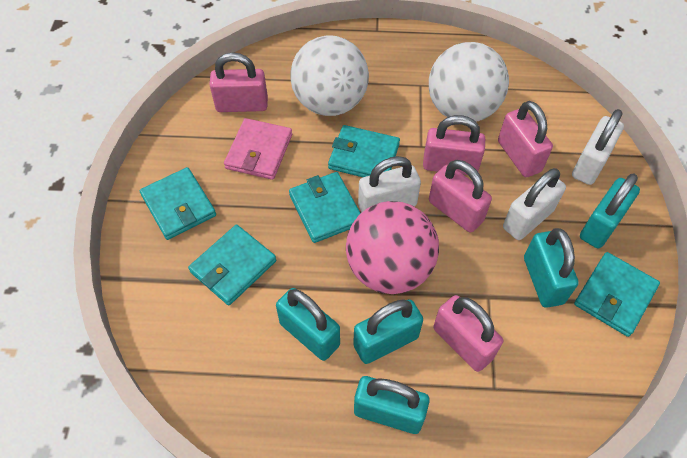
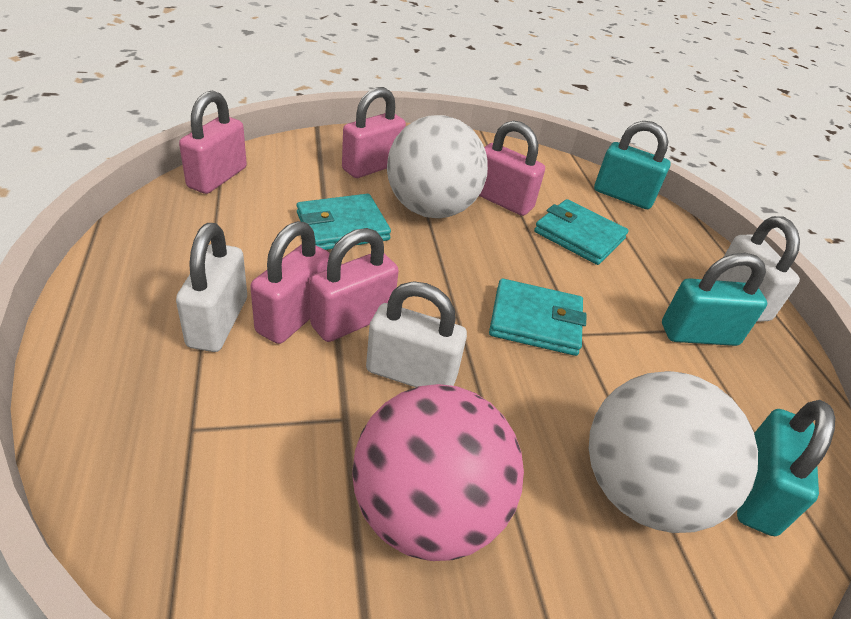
pink wallet: 1 -> 0
turquoise padlock: 5 -> 3
turquoise wallet: 5 -> 3

